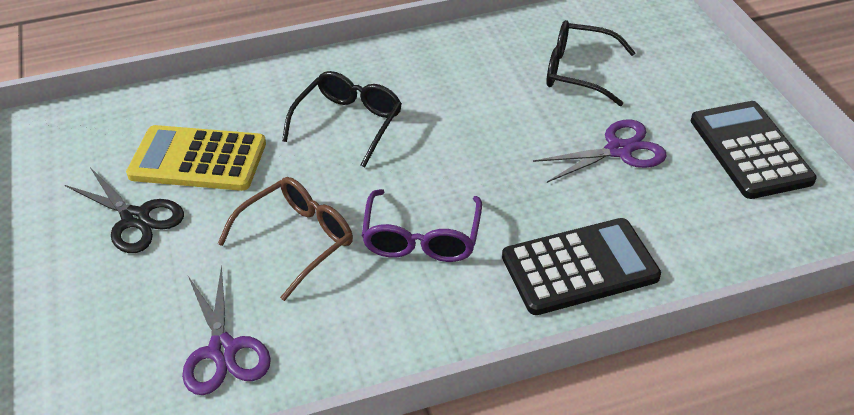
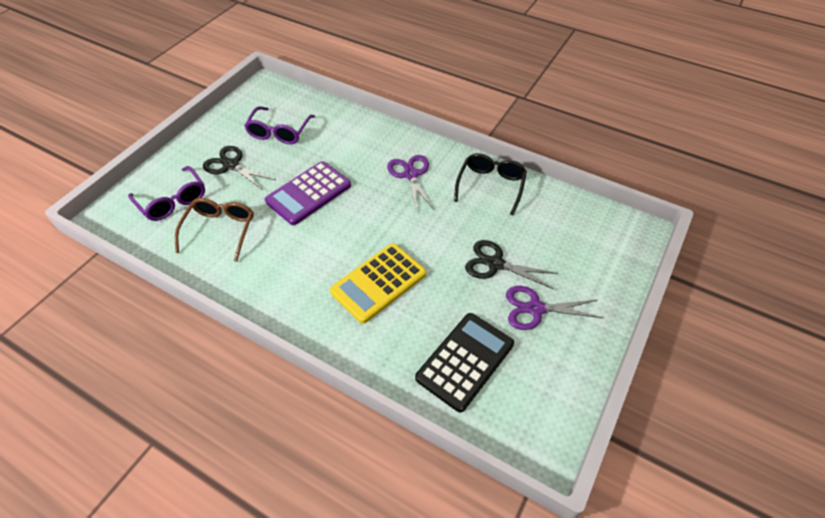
black calculator: 2 -> 1
black glasses: 2 -> 1
black scissors: 1 -> 2
purple calculator: 0 -> 1
purple glasses: 1 -> 2

